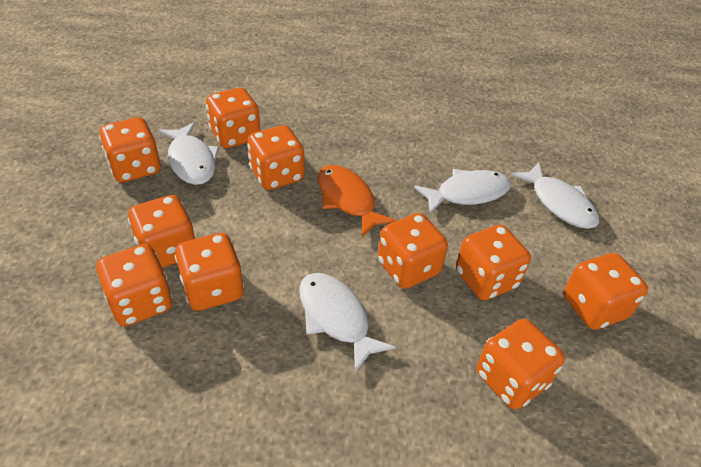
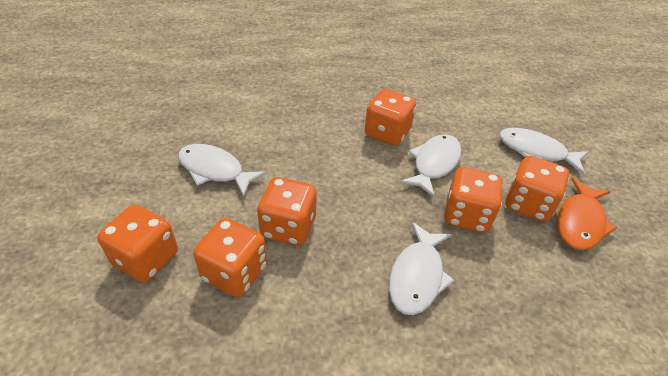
orange dice: 10 -> 6

